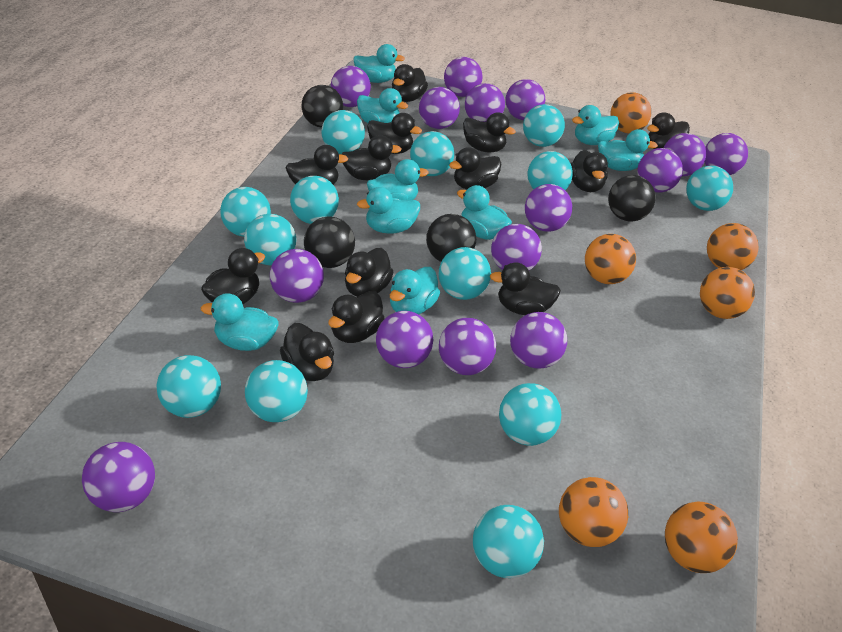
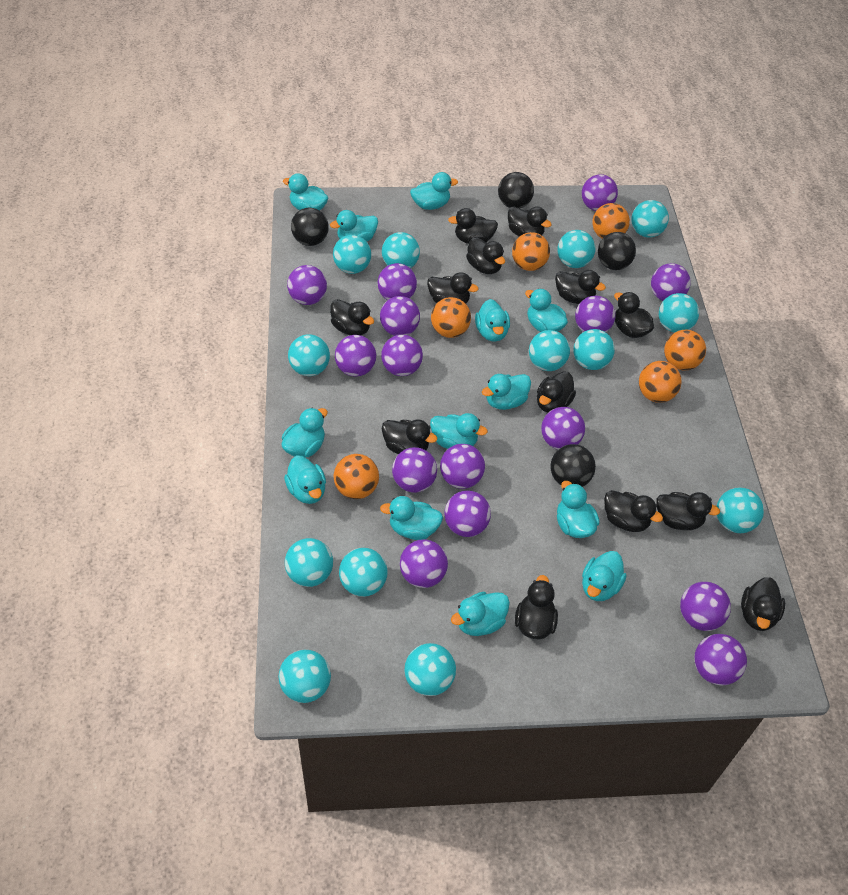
turquoise duck: 9 -> 13

